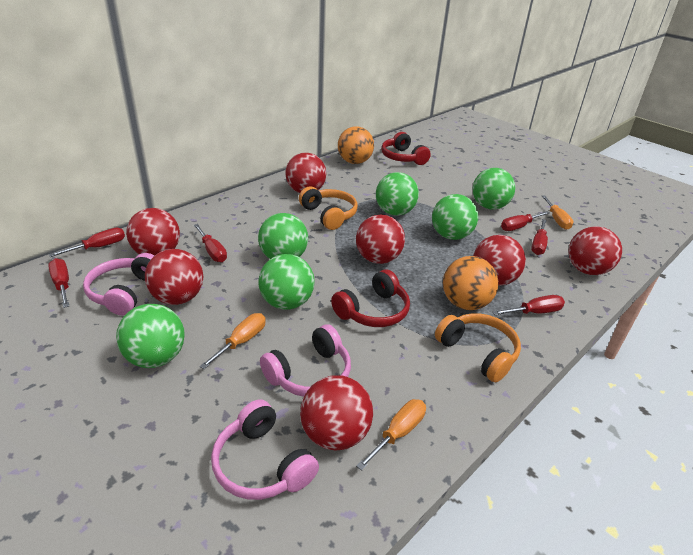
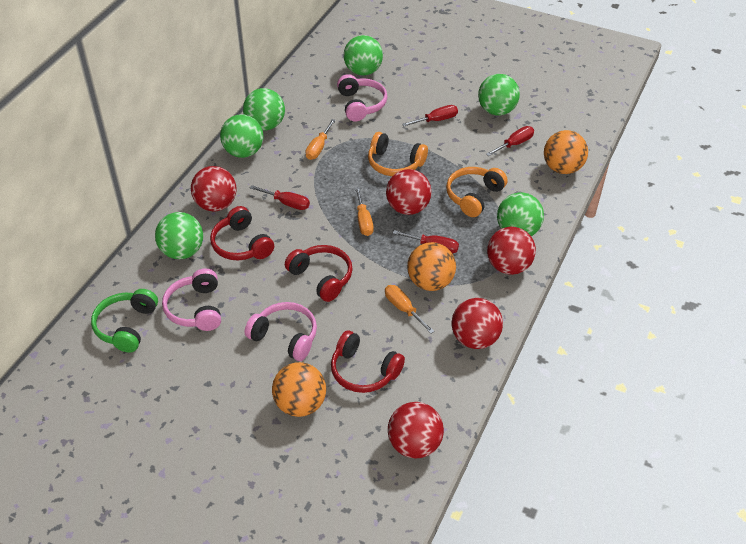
green headphones: 0 -> 1
orange ball: 2 -> 3
red ball: 7 -> 5
red headphones: 2 -> 3
red screwdriver: 6 -> 4

